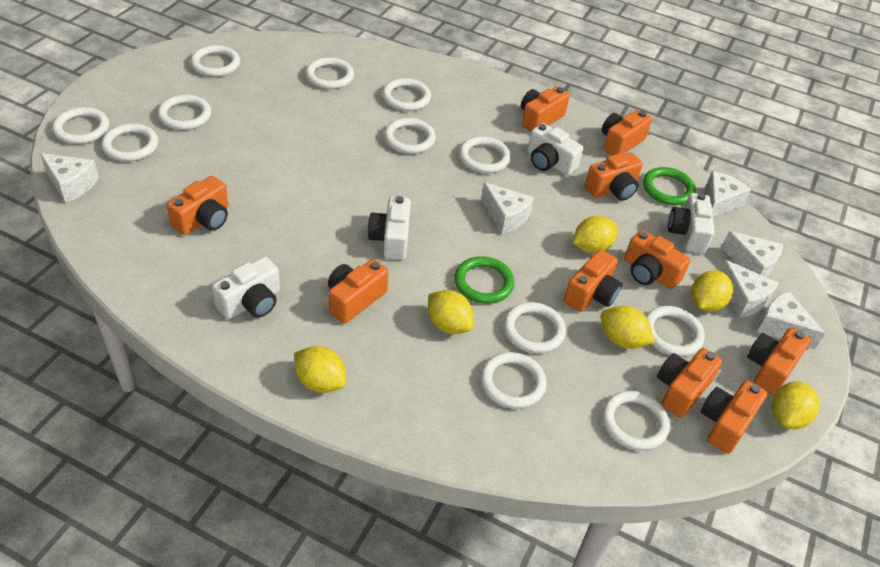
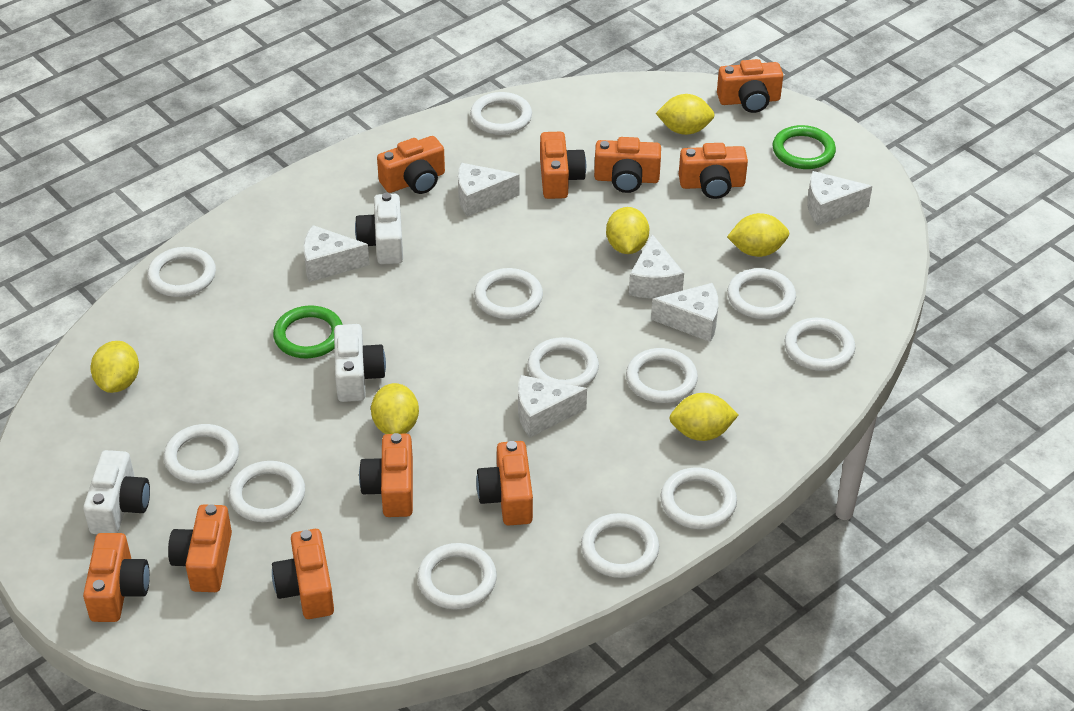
white camera: 4 -> 3

